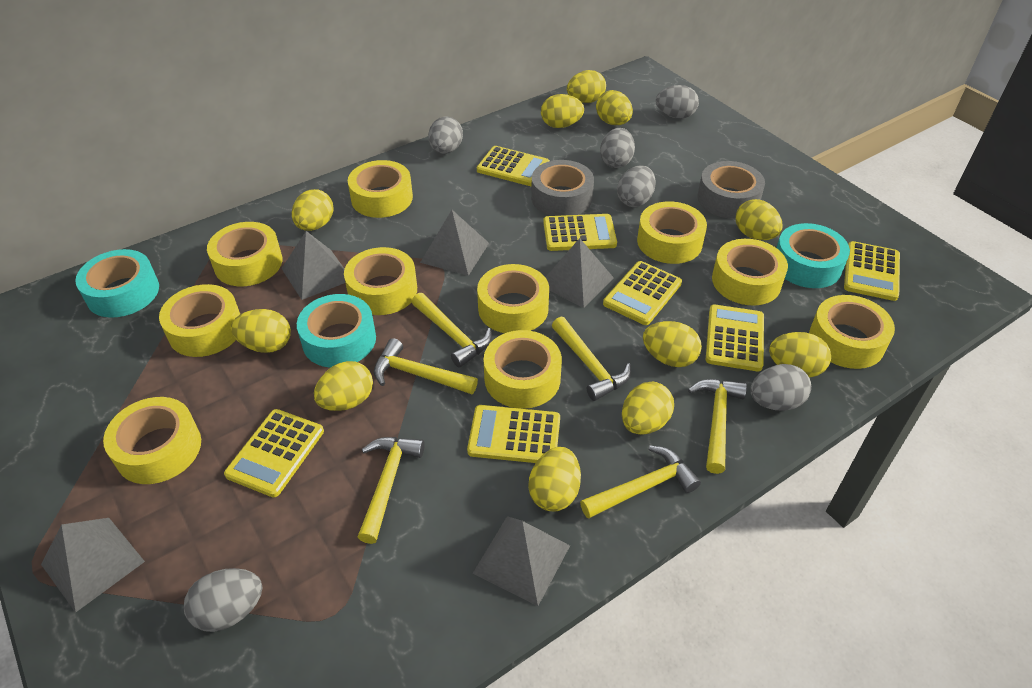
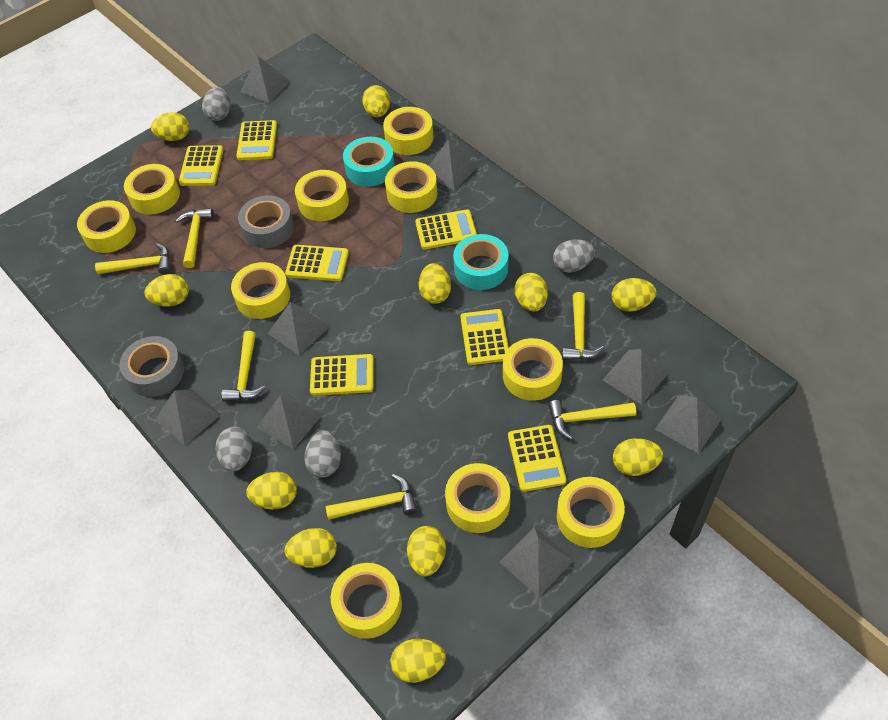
grey egg: 6 -> 4
grey pyramid: 5 -> 8
turquoise tape: 3 -> 2

